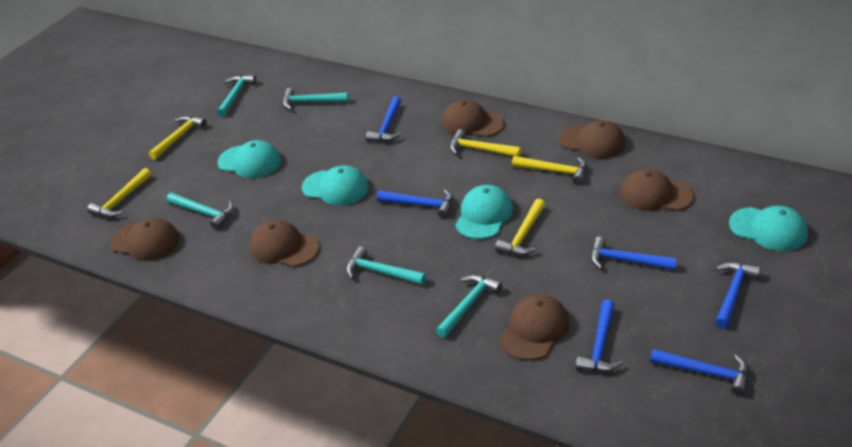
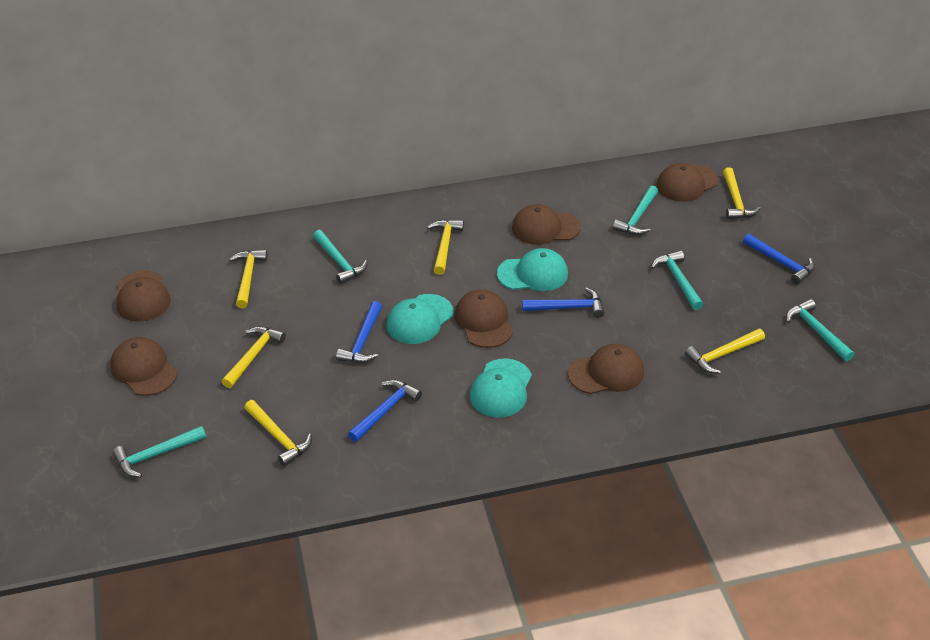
blue hammer: 6 -> 4
turquoise cap: 4 -> 3
yellow hammer: 5 -> 6

